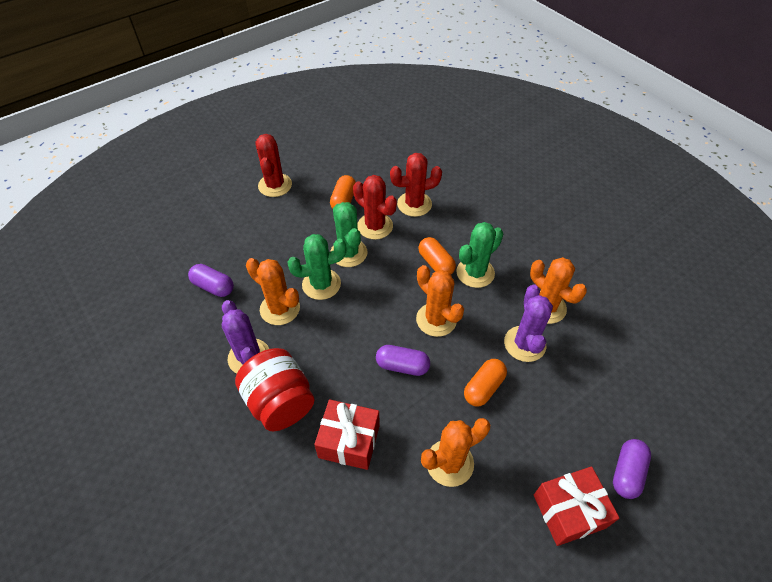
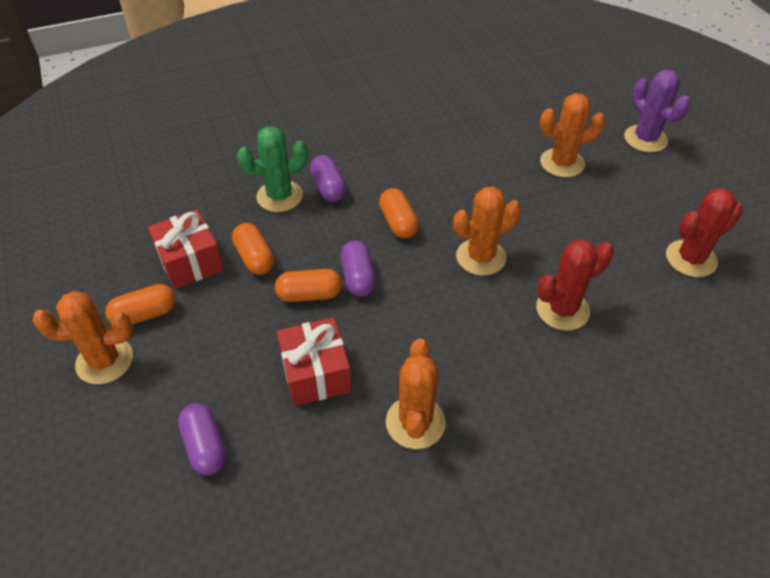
green cactus: 3 -> 1
orange capsule: 3 -> 4
purple cactus: 2 -> 1
red cactus: 3 -> 2
red jar: 1 -> 0

